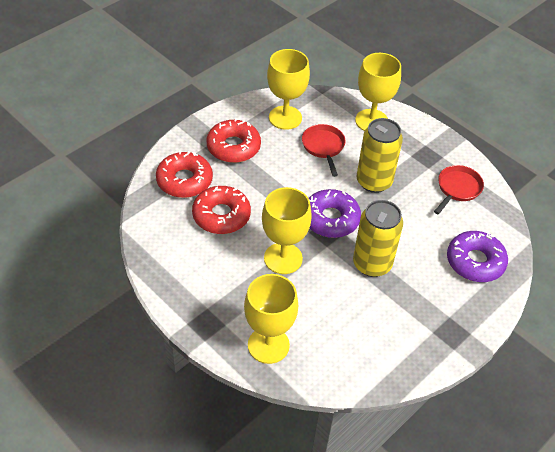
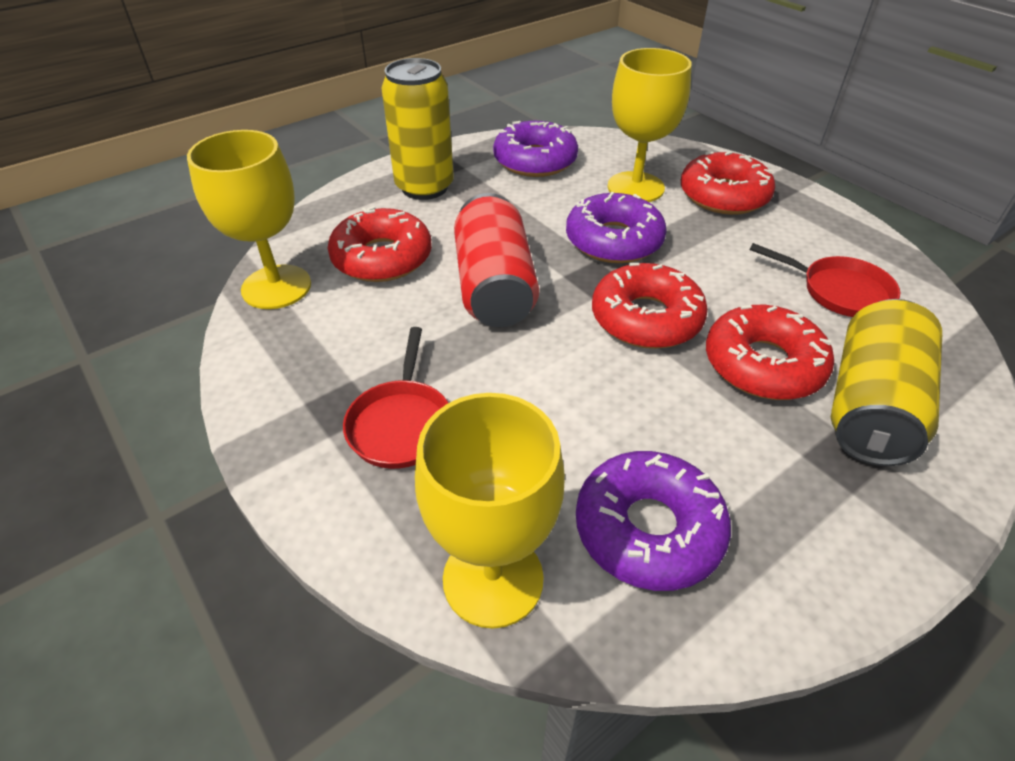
purple donut: 2 -> 3
red can: 0 -> 1
red donut: 3 -> 4
yellow goblet: 4 -> 3

